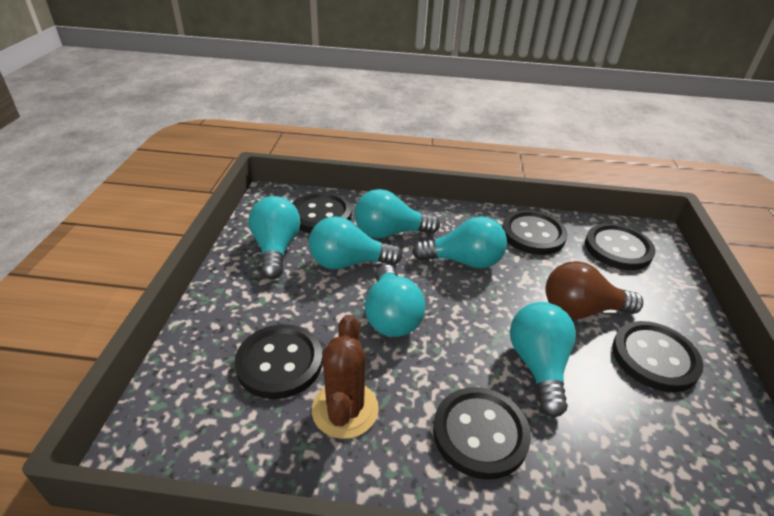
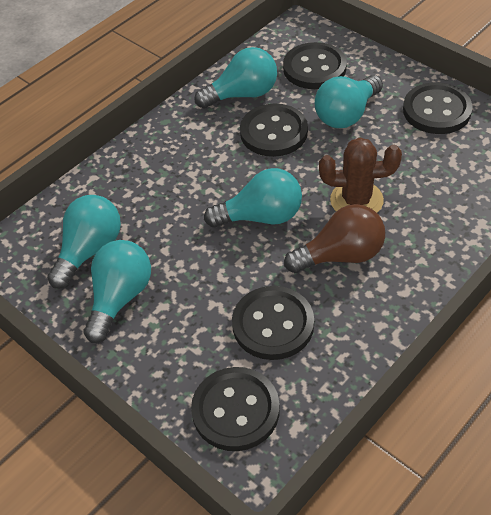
black button: 6 -> 5
turquoise light bulb: 6 -> 5

